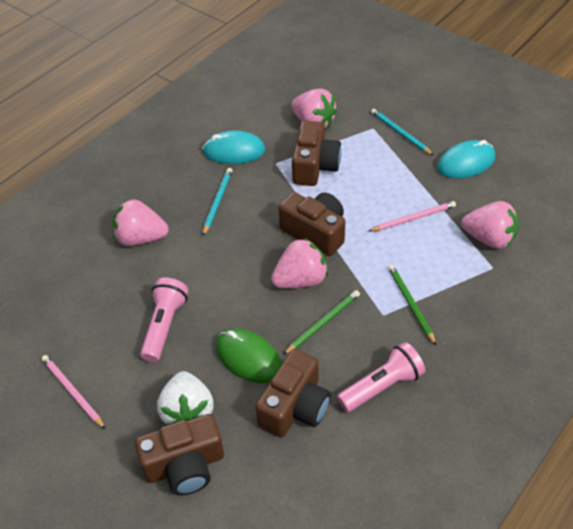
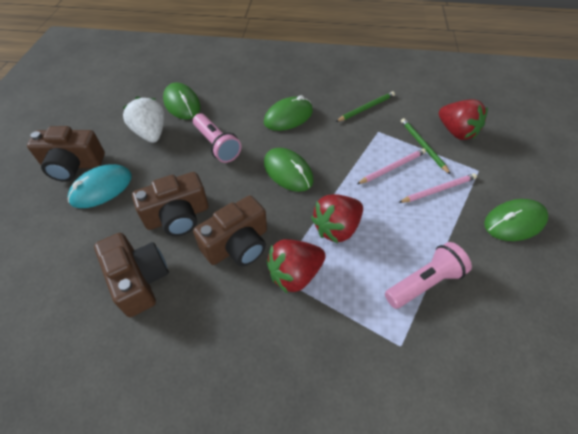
green mouse: 1 -> 4
pink strawberry: 4 -> 0
red strawberry: 0 -> 3
turquoise mouse: 2 -> 1
turquoise pencil: 2 -> 0

